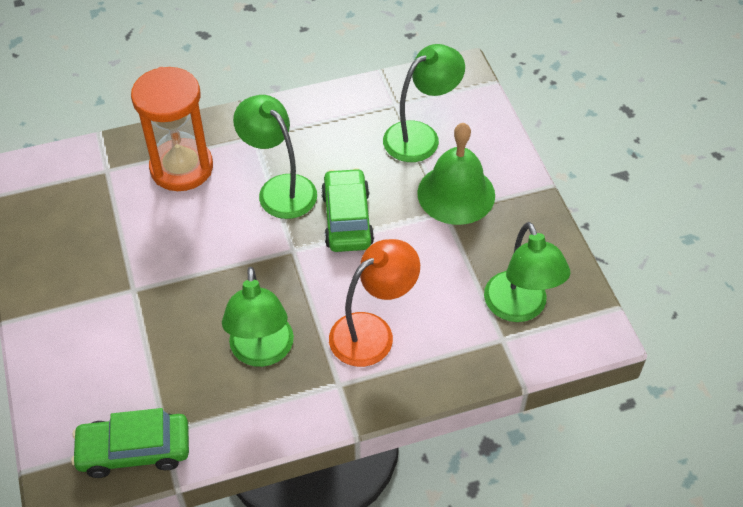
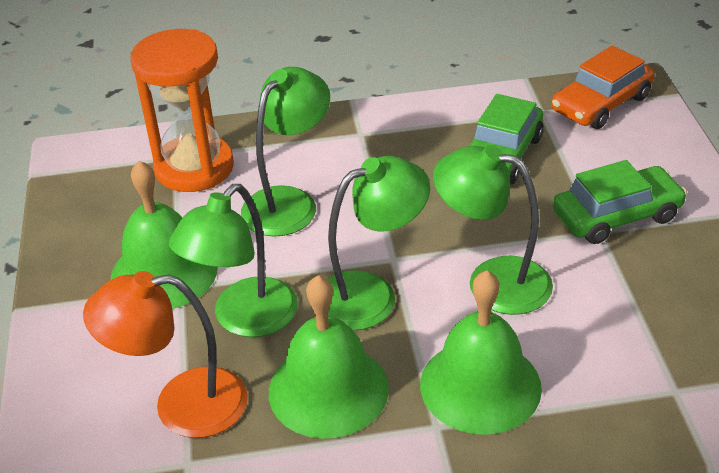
green bell: 1 -> 3
orange car: 0 -> 1

